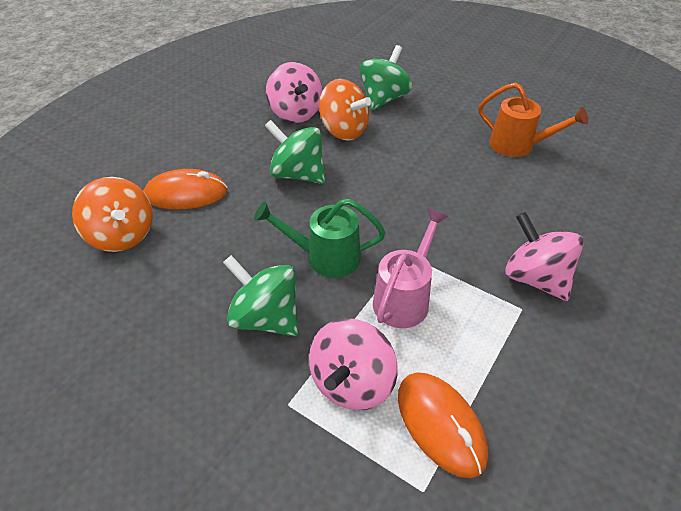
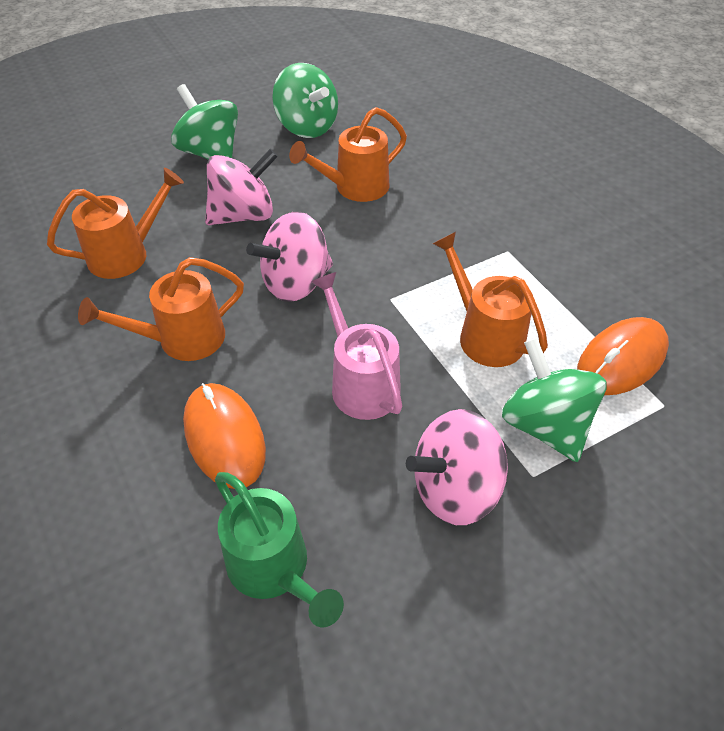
orange spinning top: 2 -> 0
orange watering can: 1 -> 4

